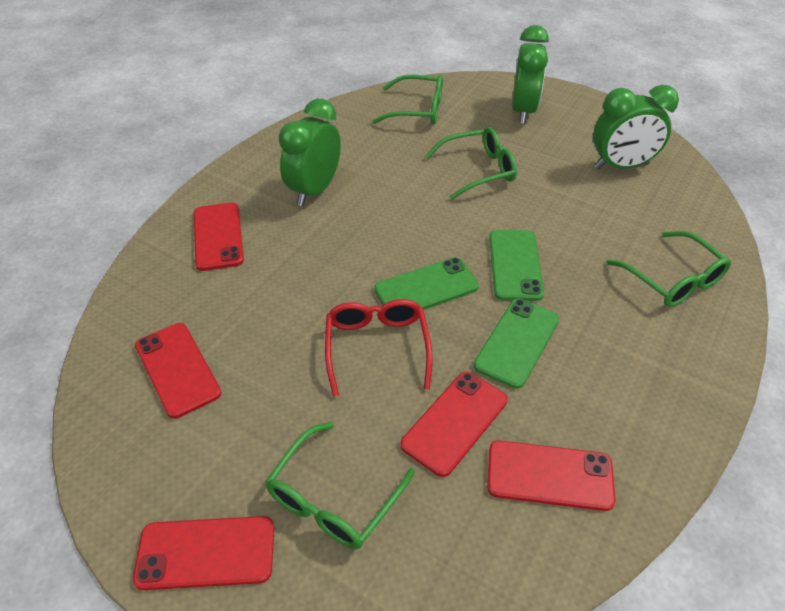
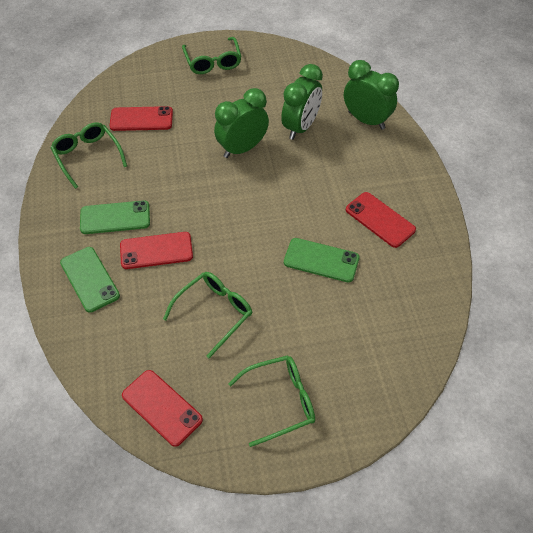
red glasses: 1 -> 0
red phone: 5 -> 4

